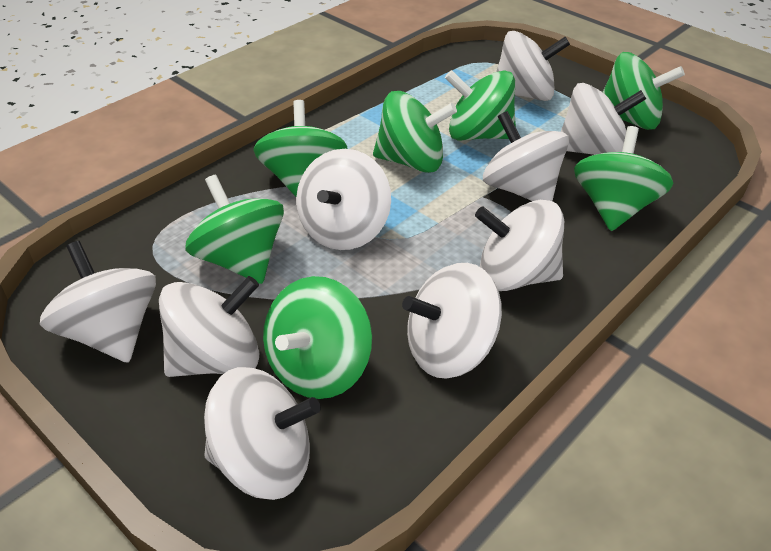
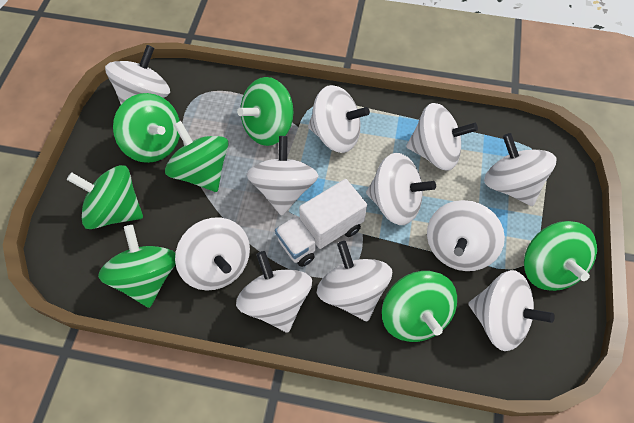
white spinning top: 9 -> 11
white truck: 0 -> 1

